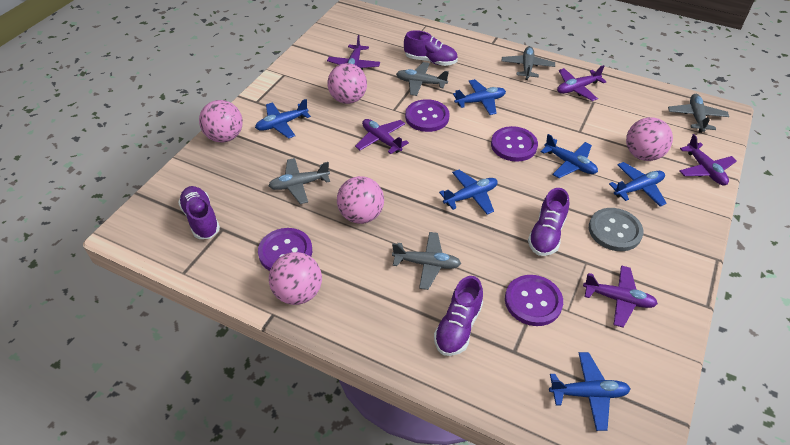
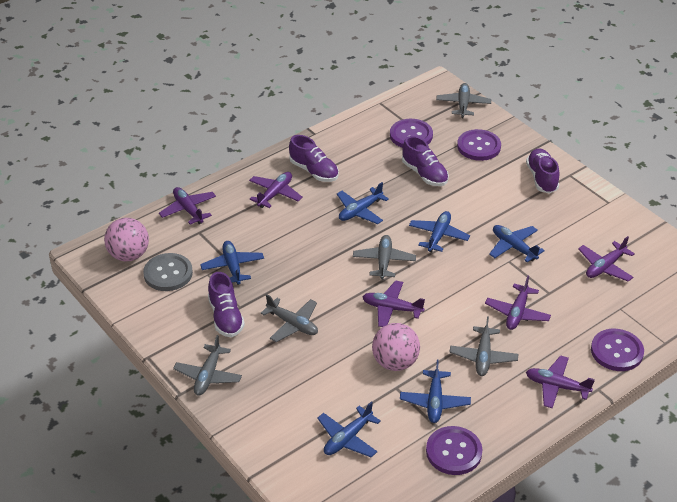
pink ball: 5 -> 2
purple plane: 5 -> 6

